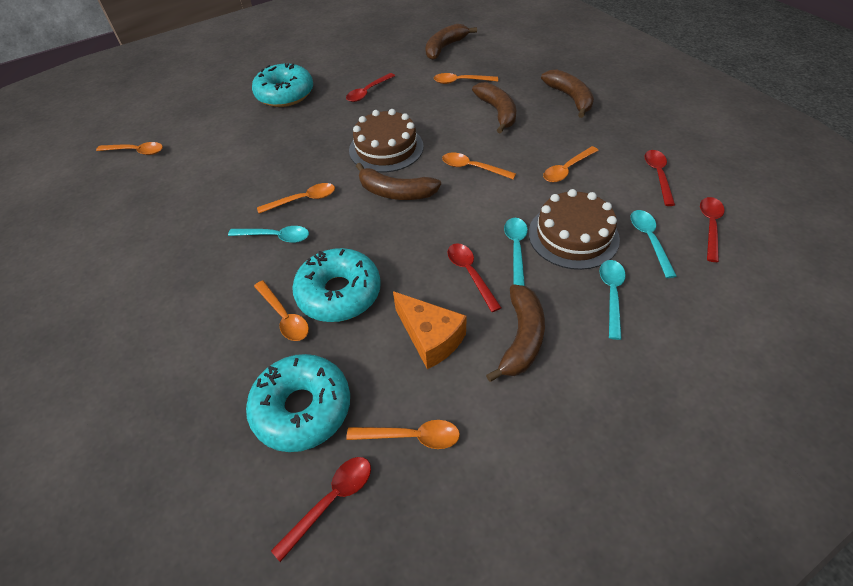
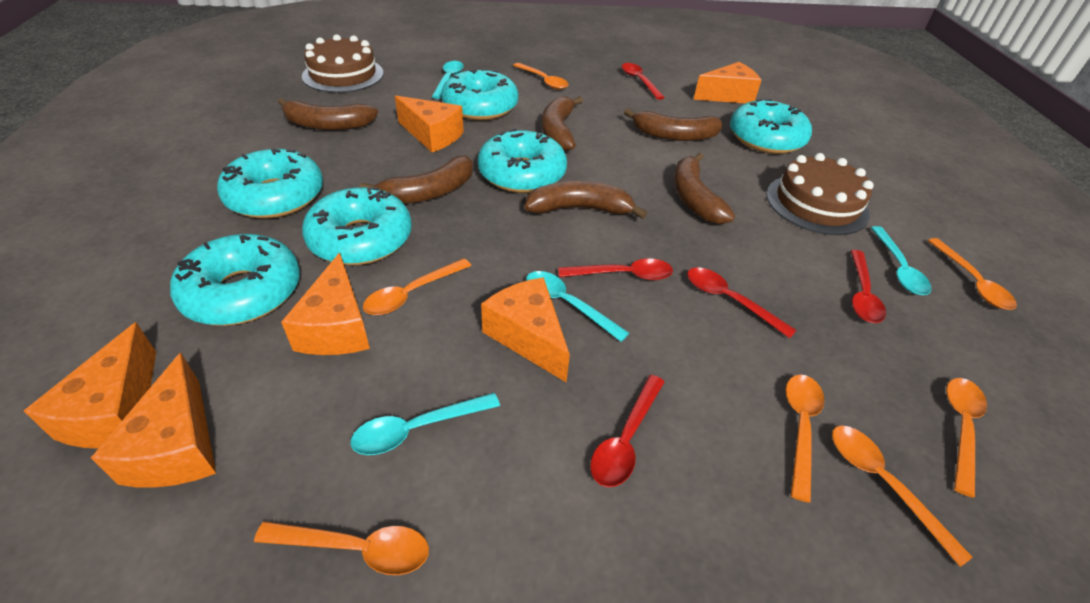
brown banana: 5 -> 6
orange cheese: 1 -> 6
turquoise donut: 3 -> 6

